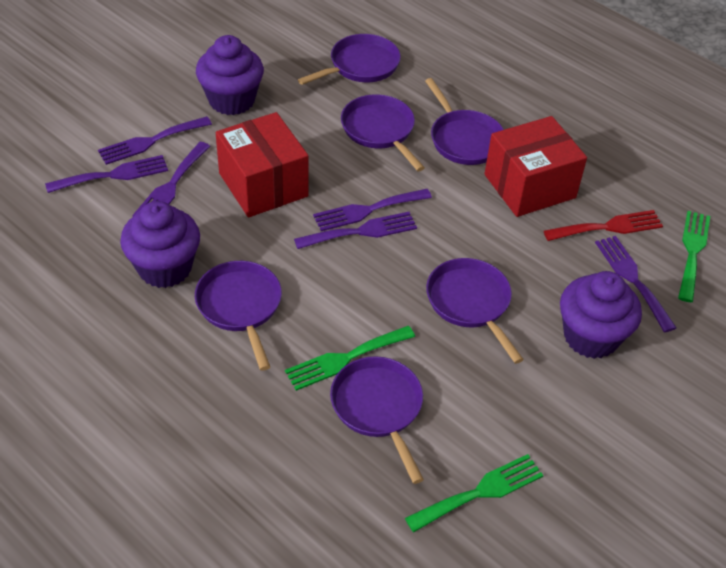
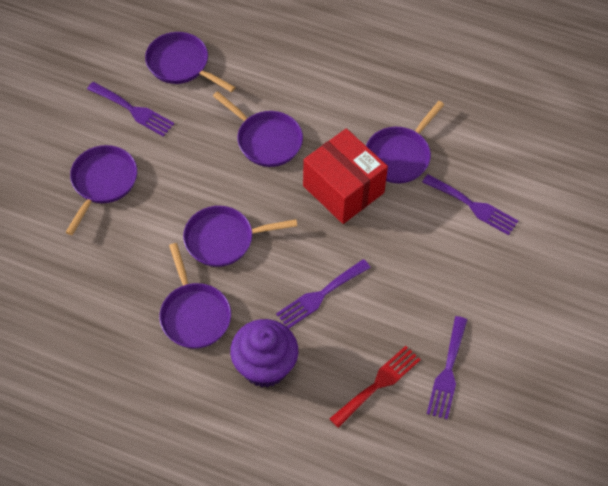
green fork: 3 -> 0
purple cupcake: 3 -> 1
purple fork: 6 -> 4
red box: 2 -> 1

